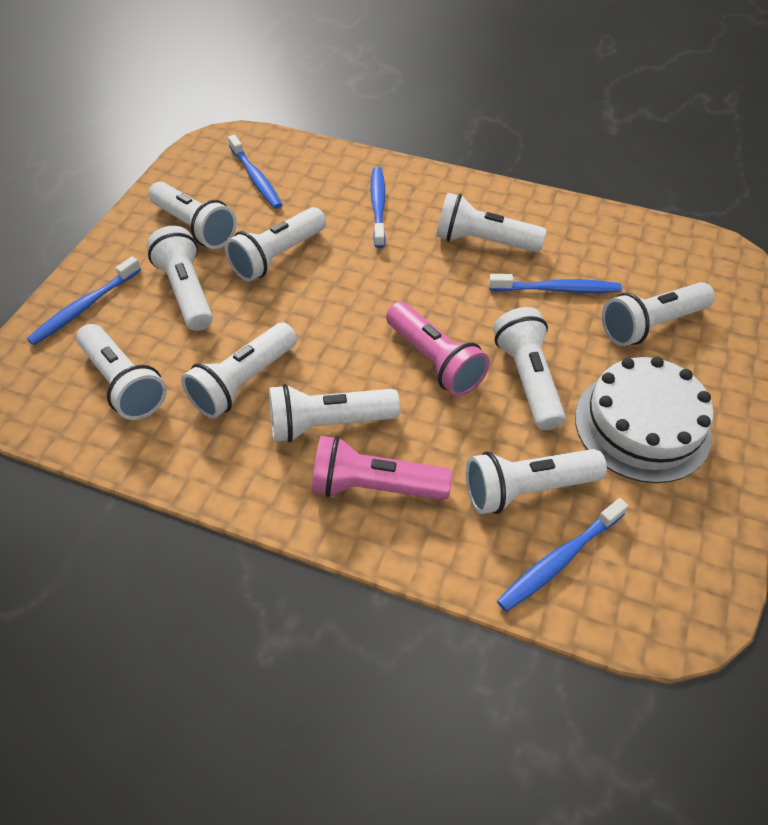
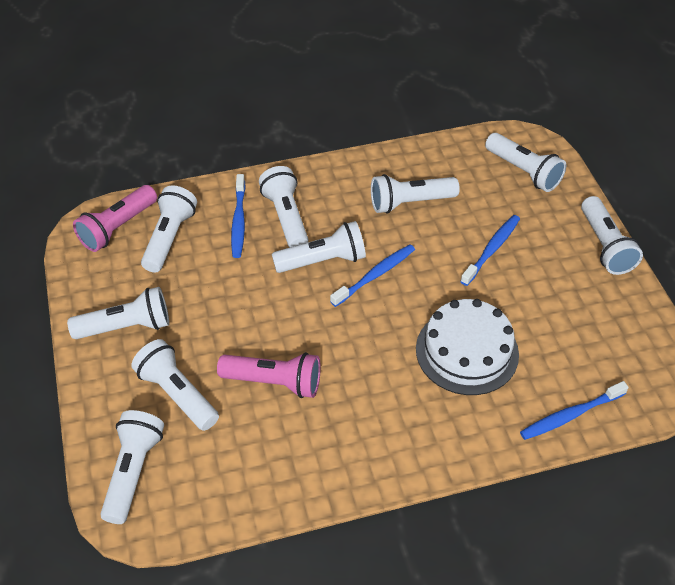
blue toothbrush: 5 -> 4
white flashlight: 10 -> 9

